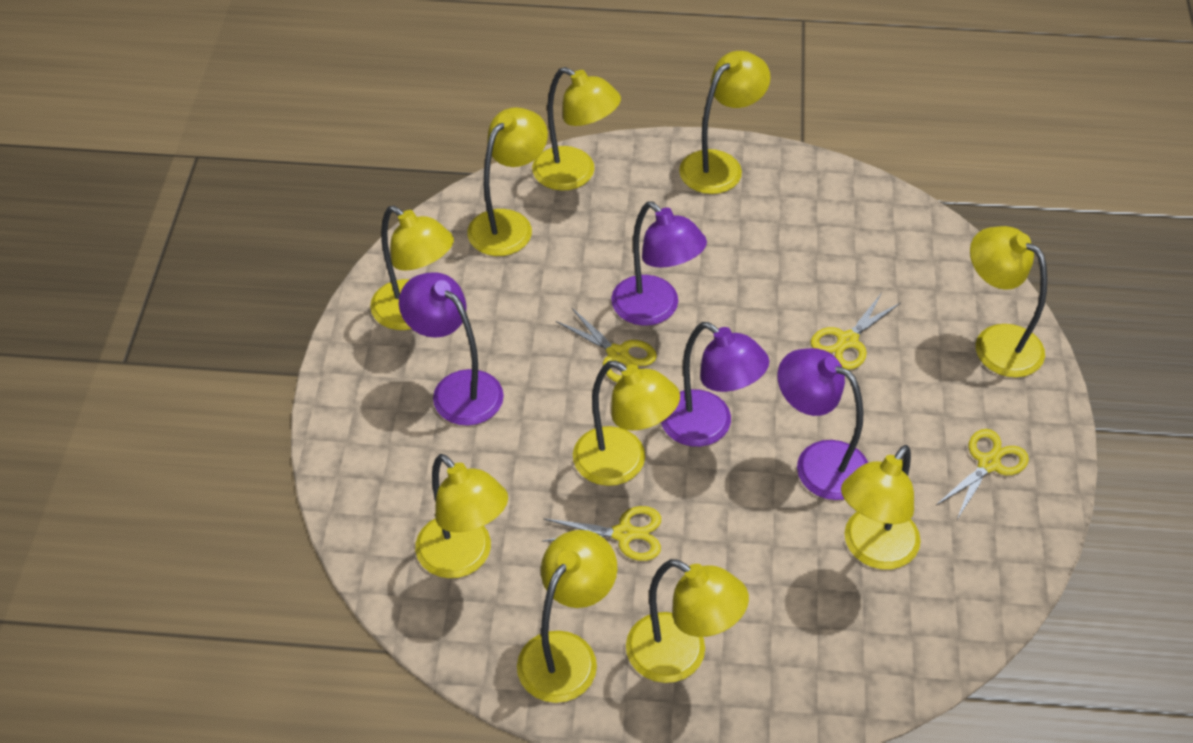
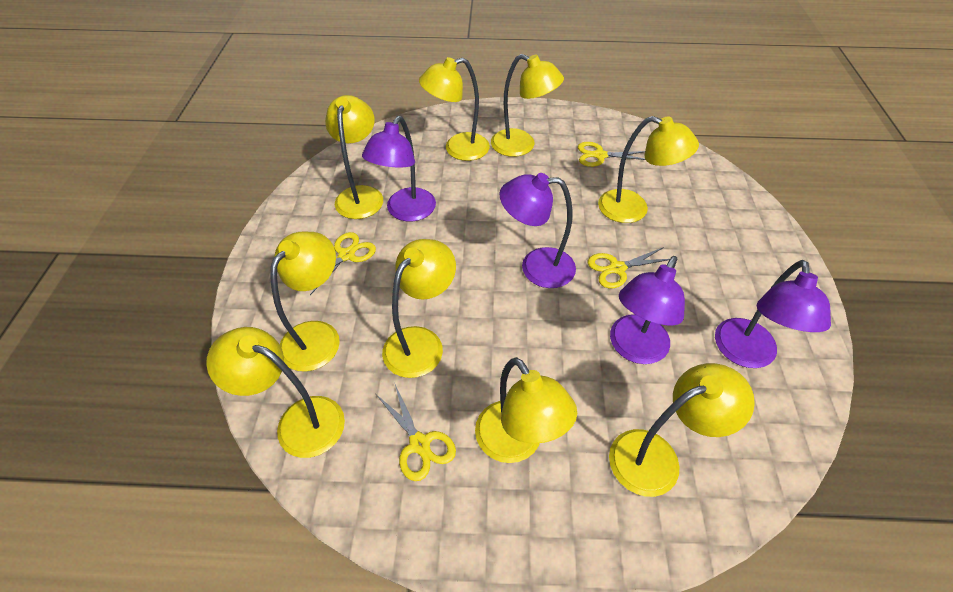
yellow lamp: 10 -> 9

